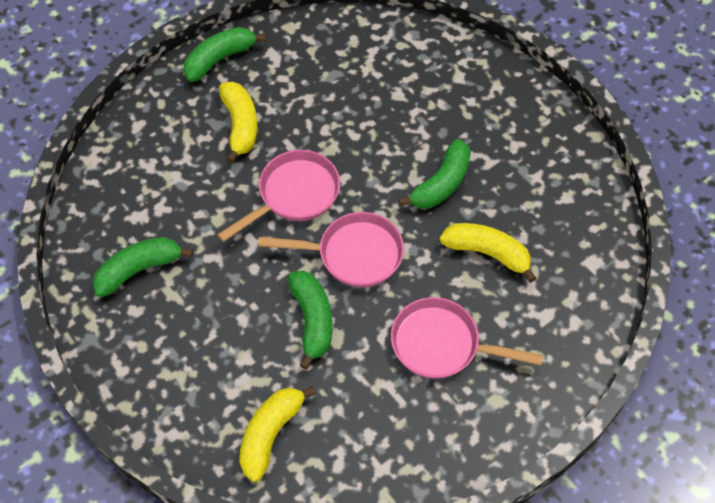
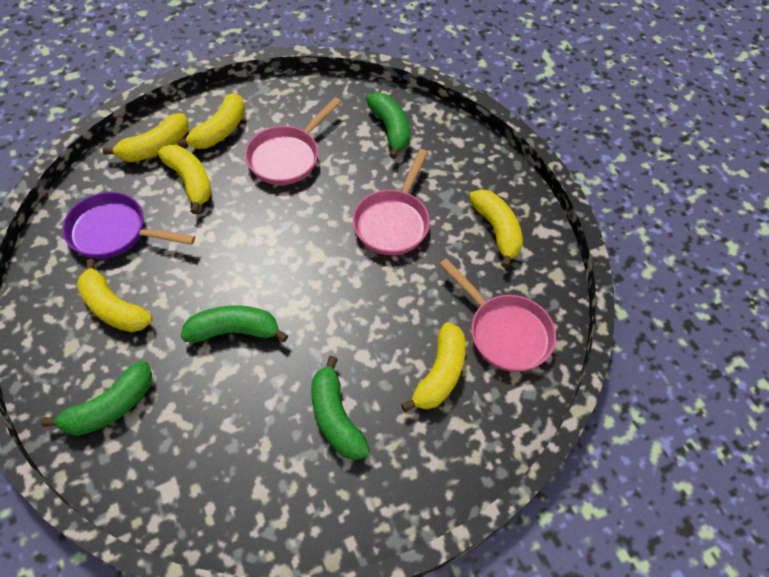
purple pan: 0 -> 1
yellow banana: 3 -> 6

